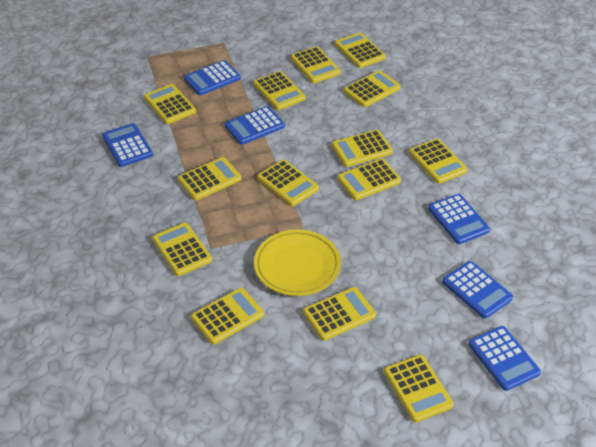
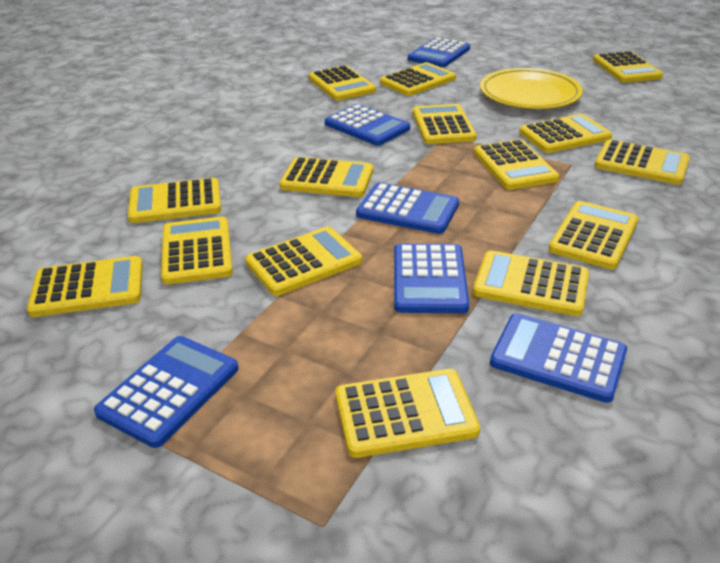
yellow calculator: 14 -> 15

